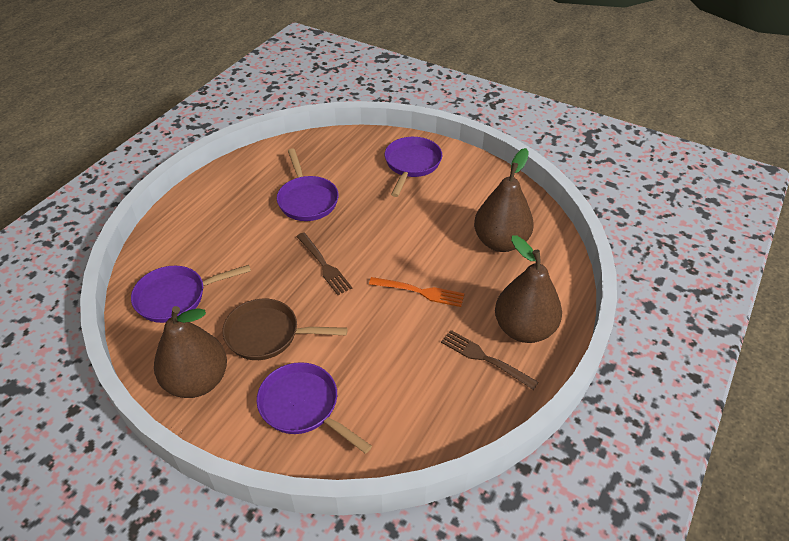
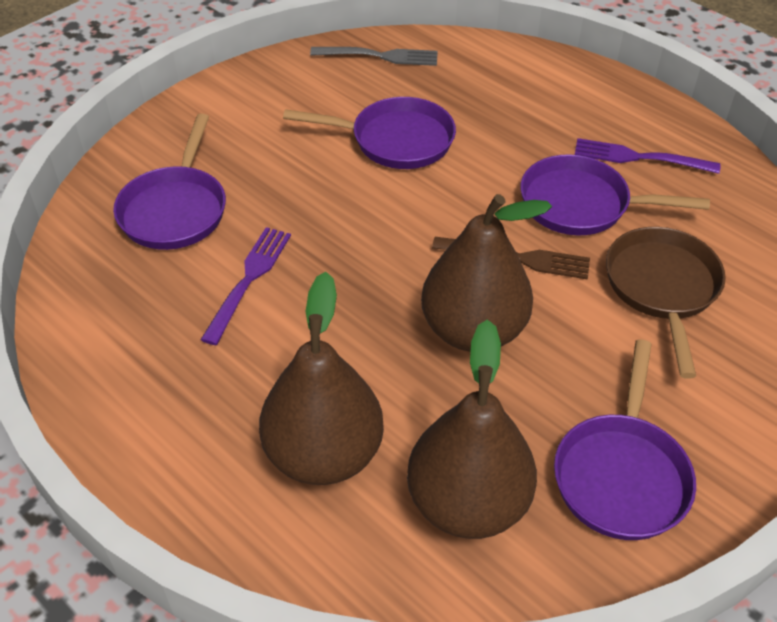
brown fork: 2 -> 1
grey fork: 0 -> 1
orange fork: 1 -> 0
purple fork: 0 -> 2

